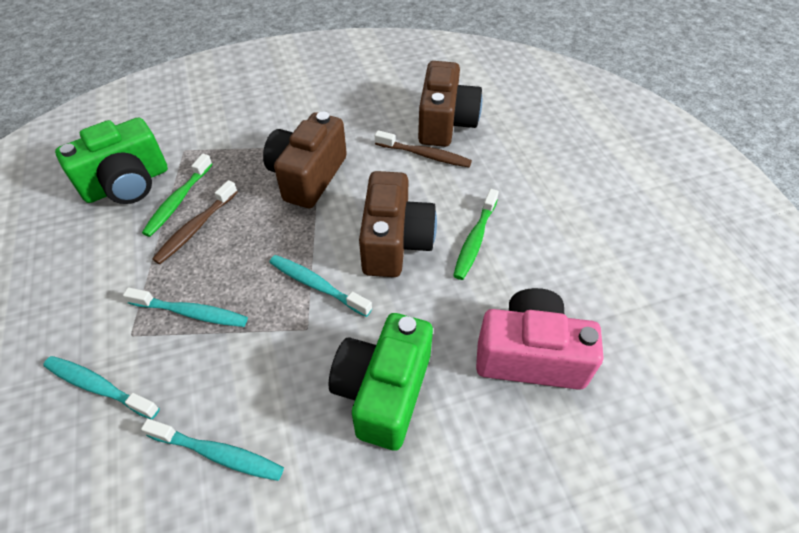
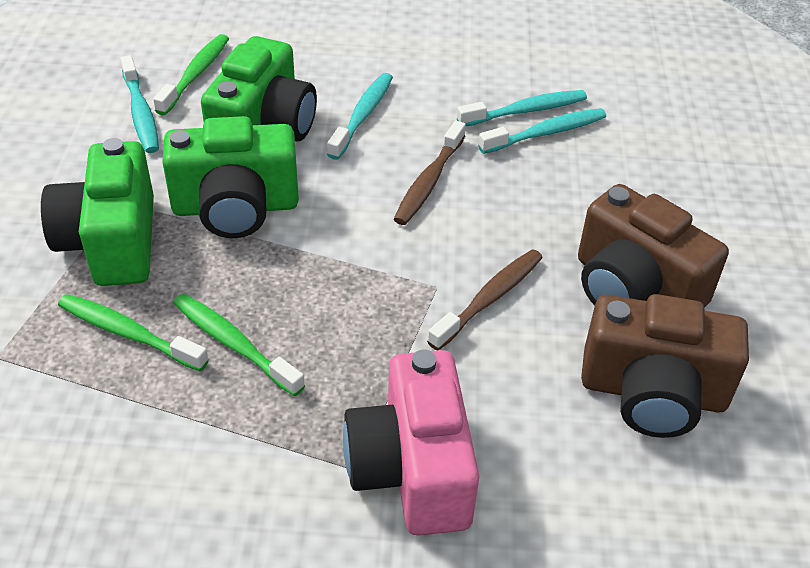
brown camera: 3 -> 2
green camera: 2 -> 3
green toothbrush: 2 -> 3

